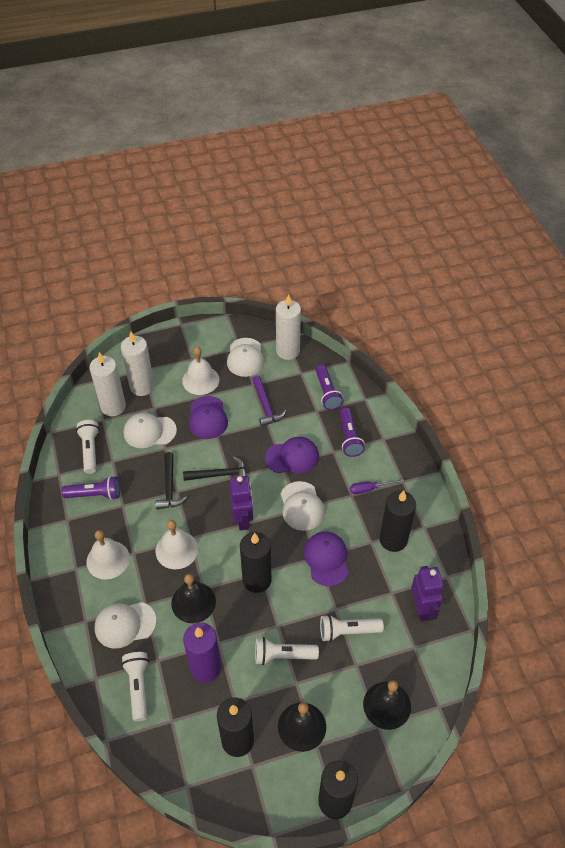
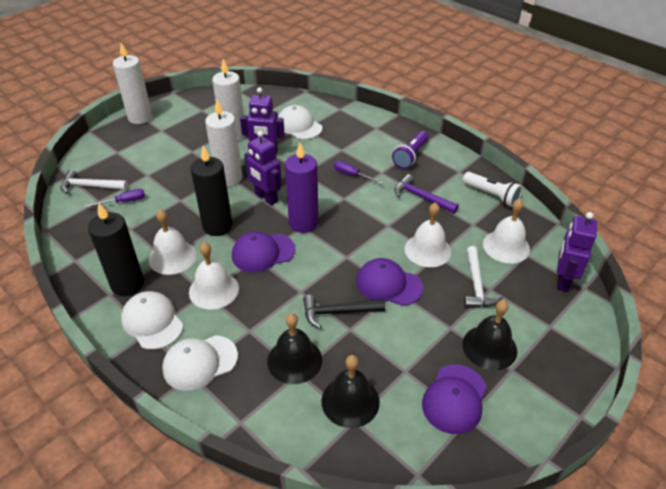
black candle: 4 -> 2
black hammer: 2 -> 1
purple flashlight: 3 -> 1
purple robot: 2 -> 3
purple screwdriver: 1 -> 2
white bell: 3 -> 4
white cap: 4 -> 3
white flashlight: 4 -> 1
white hammer: 0 -> 2

